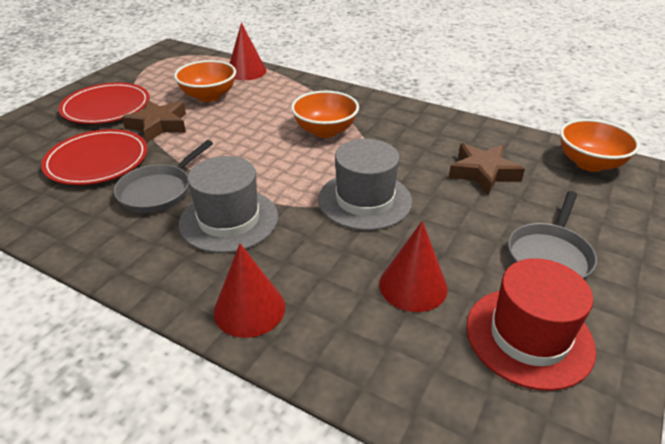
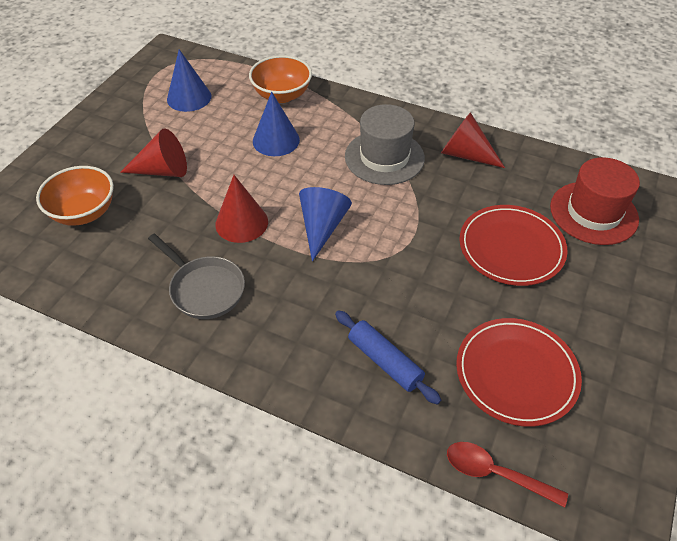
blue cone: 0 -> 3
blue rolling pin: 0 -> 1
brown star: 2 -> 0
grey hat: 2 -> 1
grey pan: 2 -> 1
orange bowl: 3 -> 2
red spoon: 0 -> 1

